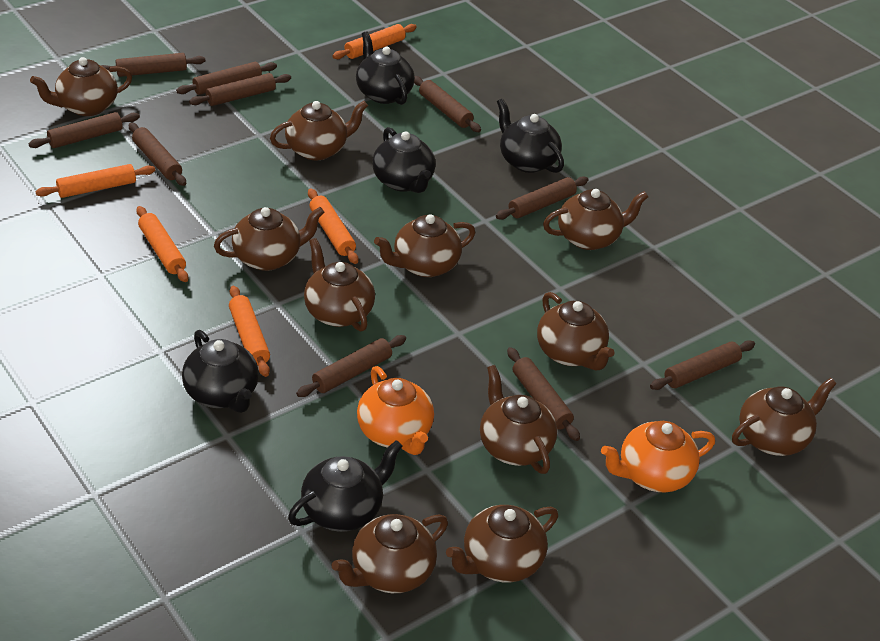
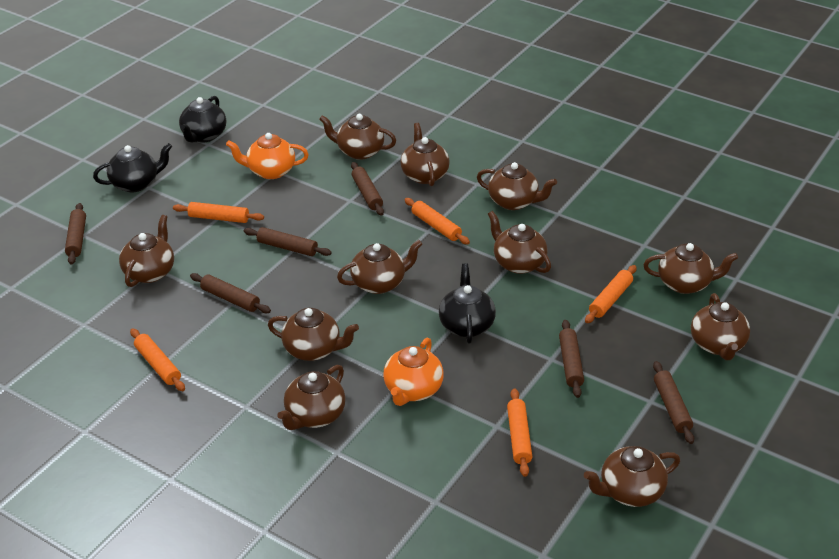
black teapot: 5 -> 3
brown rolling pin: 10 -> 6

